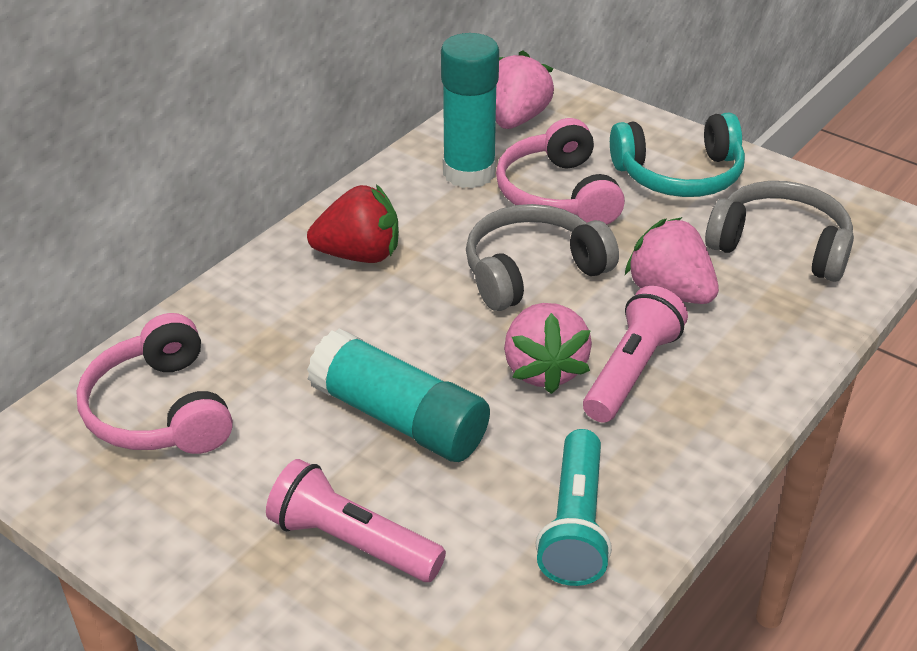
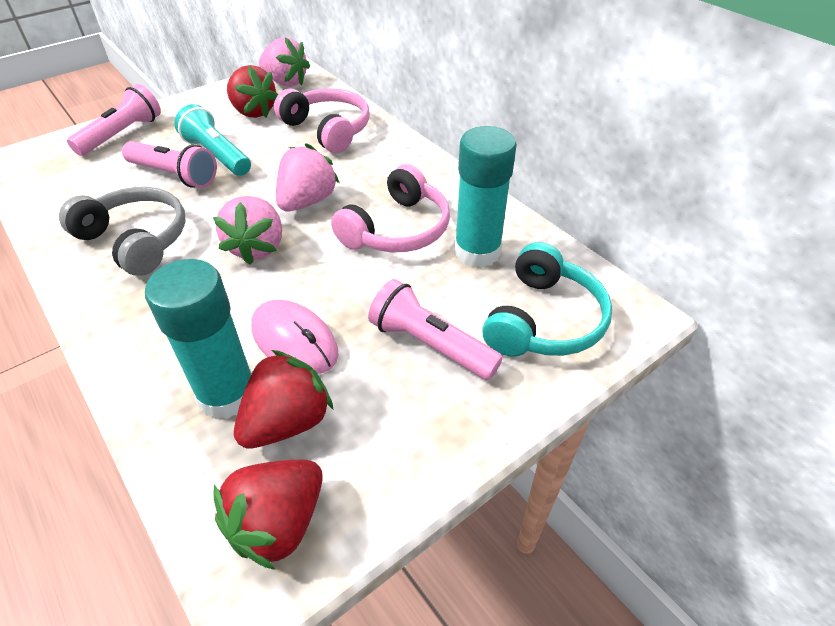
grey headphones: 2 -> 1
pink flashlight: 2 -> 3
pink mouse: 0 -> 1
red strawberry: 1 -> 3

